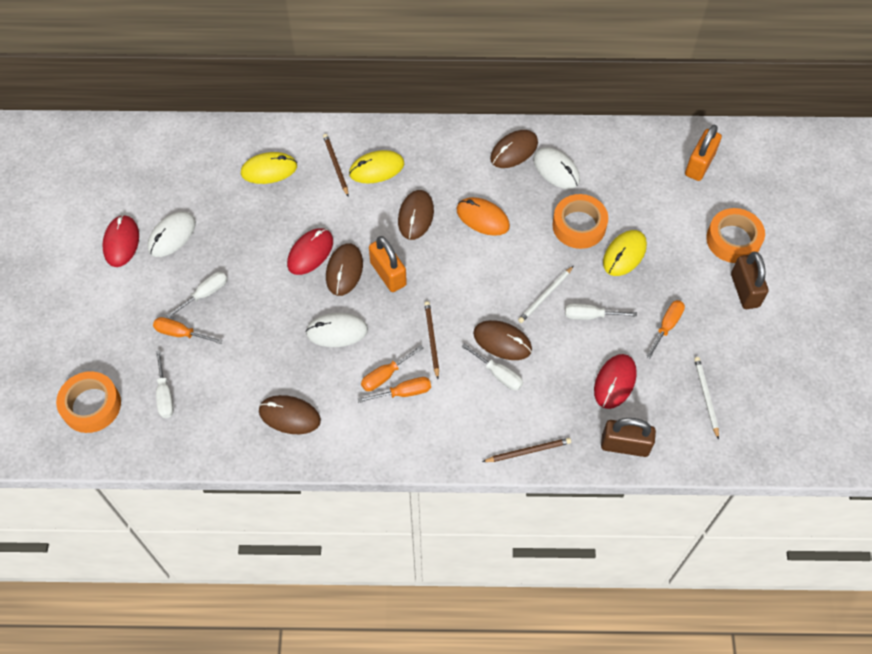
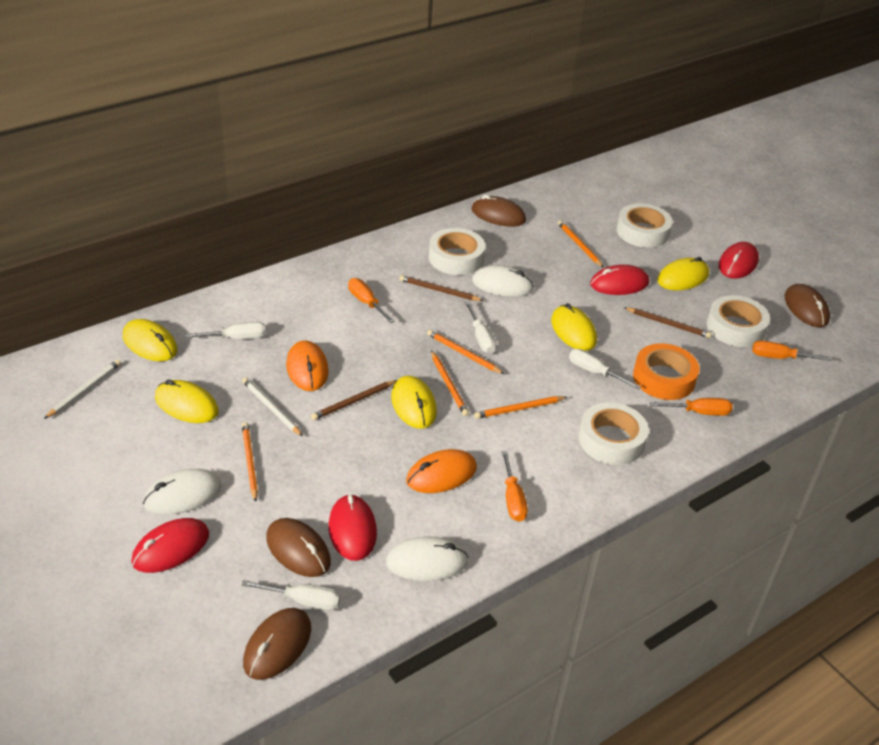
brown mouse: 5 -> 4
brown padlock: 2 -> 0
orange mouse: 1 -> 2
orange padlock: 2 -> 0
orange pencil: 0 -> 5
orange tape: 3 -> 1
red mouse: 3 -> 4
white tape: 0 -> 4
yellow mouse: 3 -> 5

